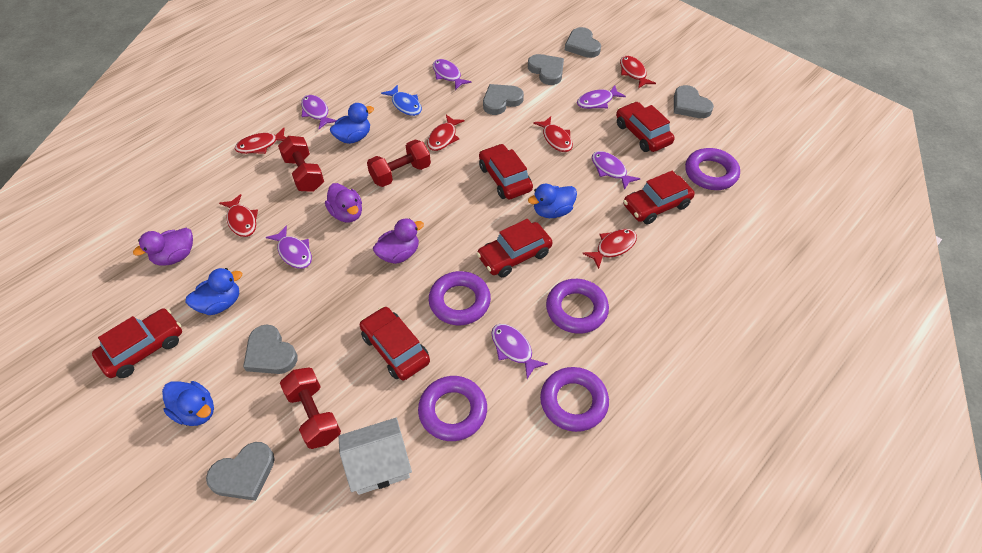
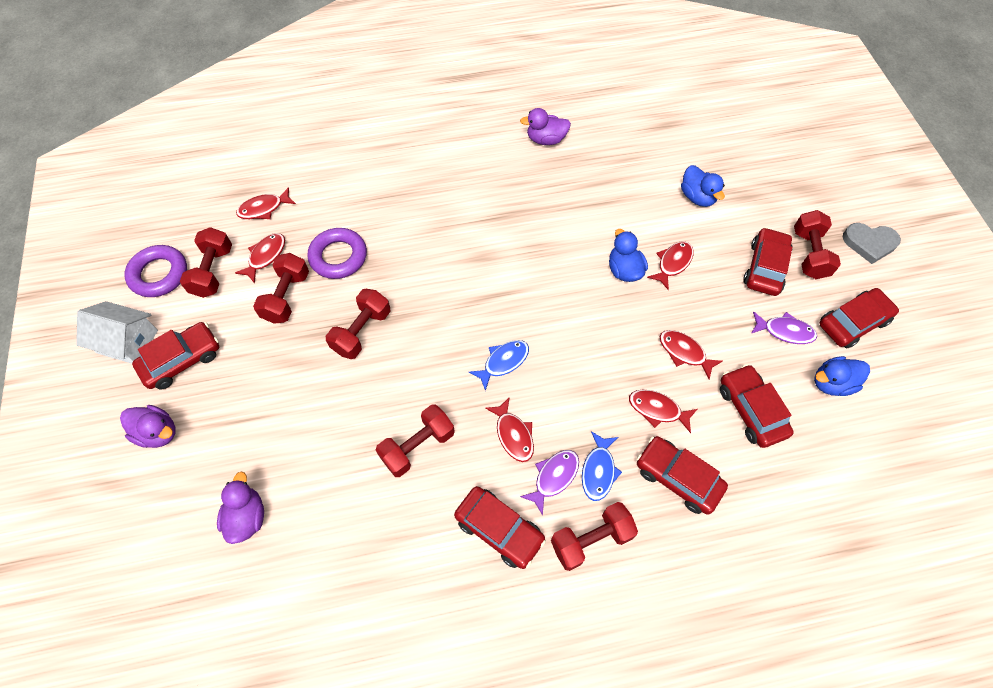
blue duck: 4 -> 3
blue fish: 1 -> 2
grey heart: 6 -> 1
purple fish: 6 -> 2
purple ring: 5 -> 2
red dumbbell: 3 -> 6

